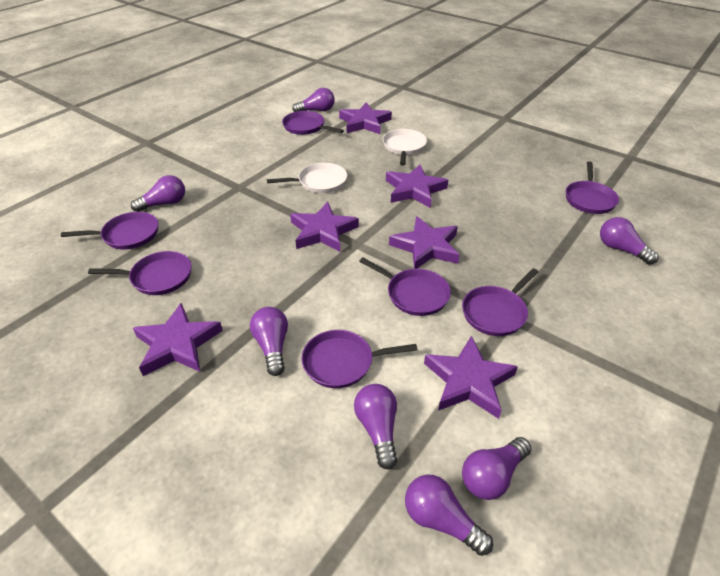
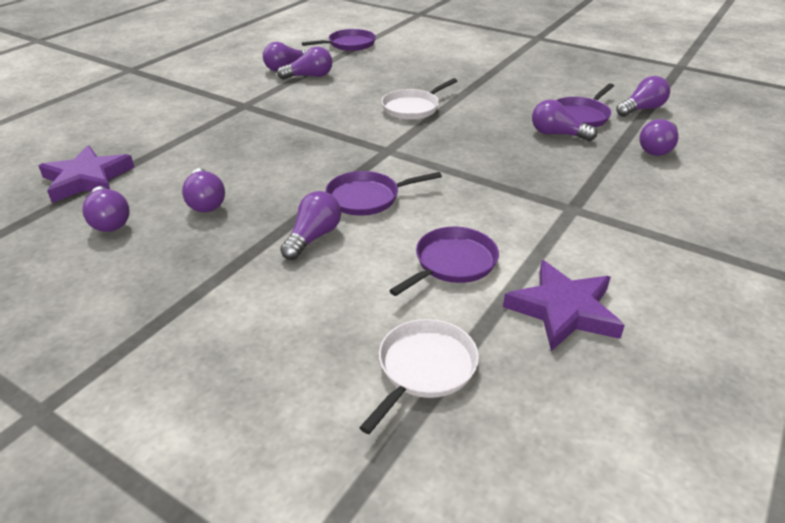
purple light bulb: 7 -> 8
purple pan: 7 -> 4
purple star: 6 -> 2

